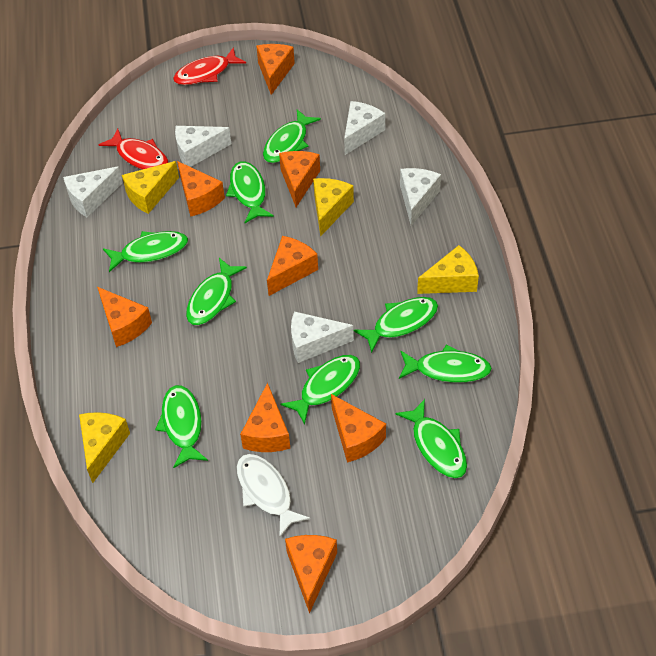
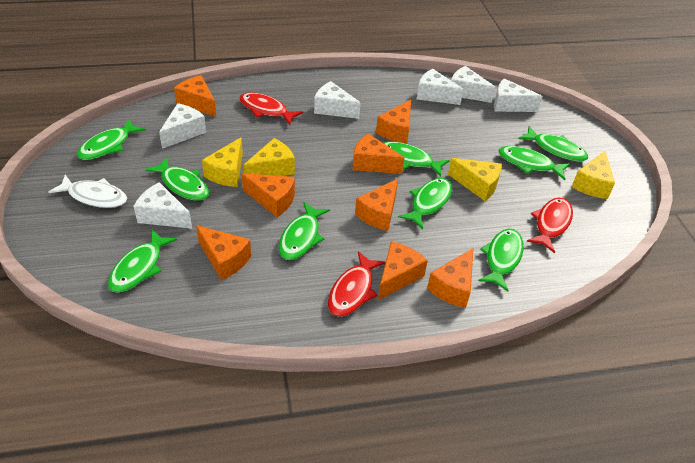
red fish: 2 -> 3
white cheese: 5 -> 6

